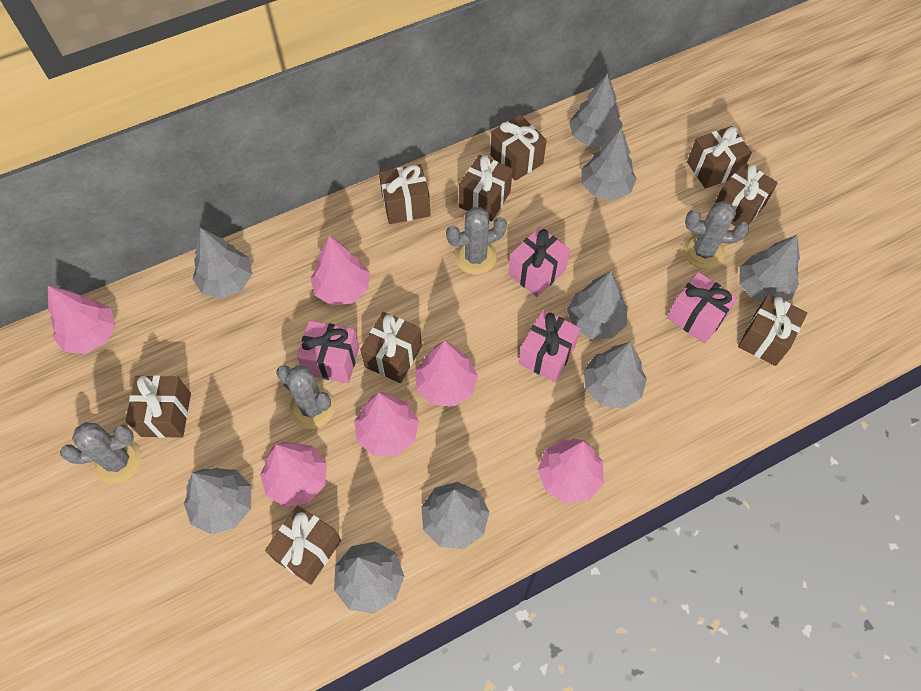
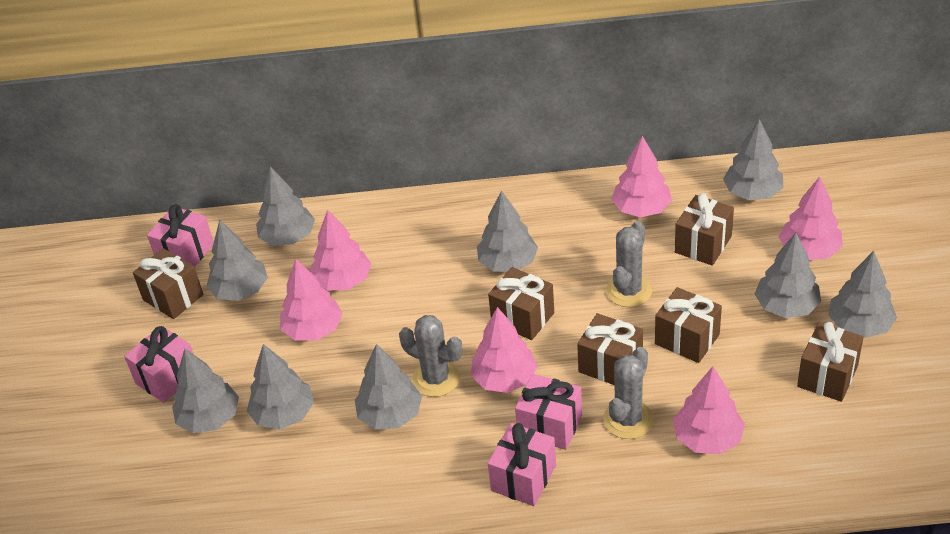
brown gift: 9 -> 6
grey cactus: 4 -> 3

